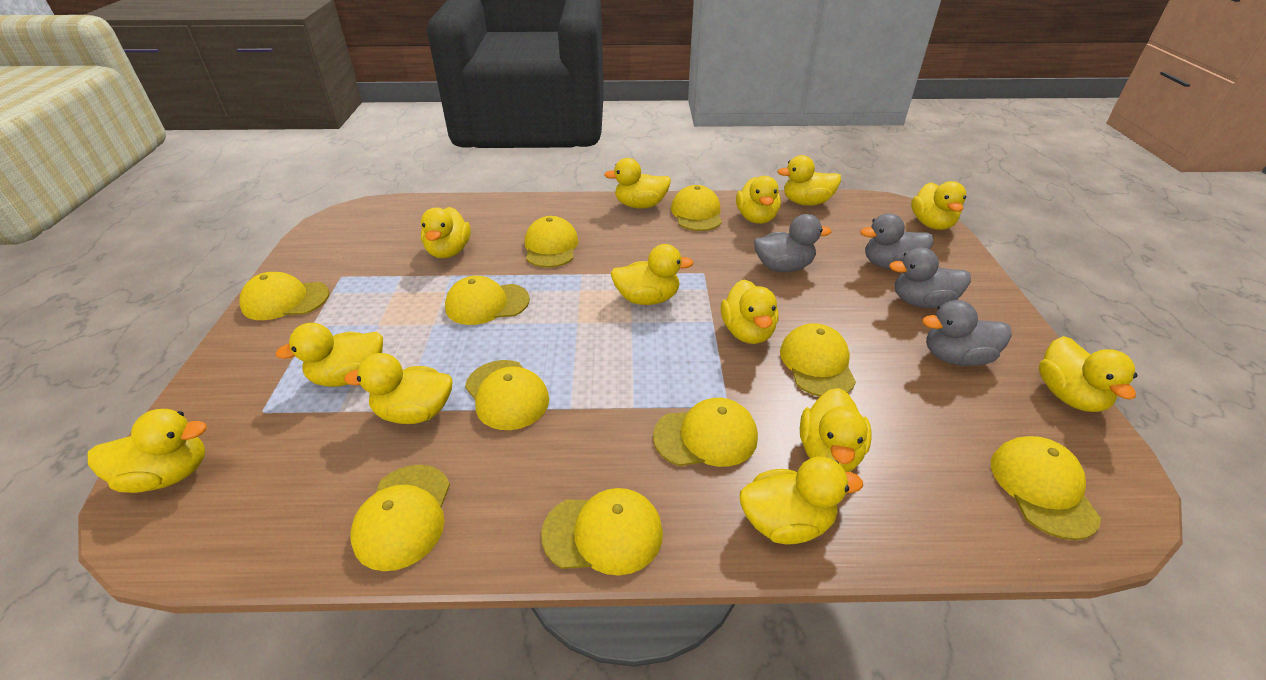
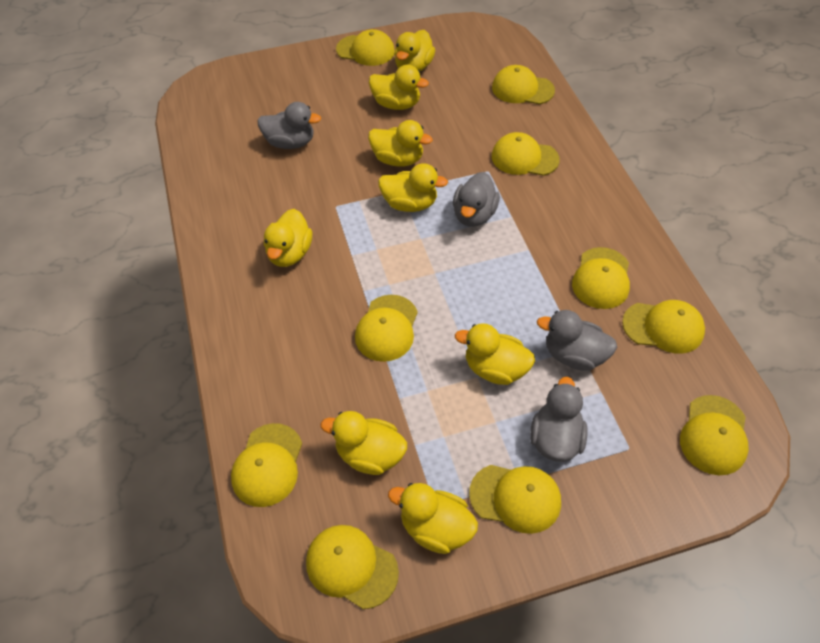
yellow duck: 13 -> 8

